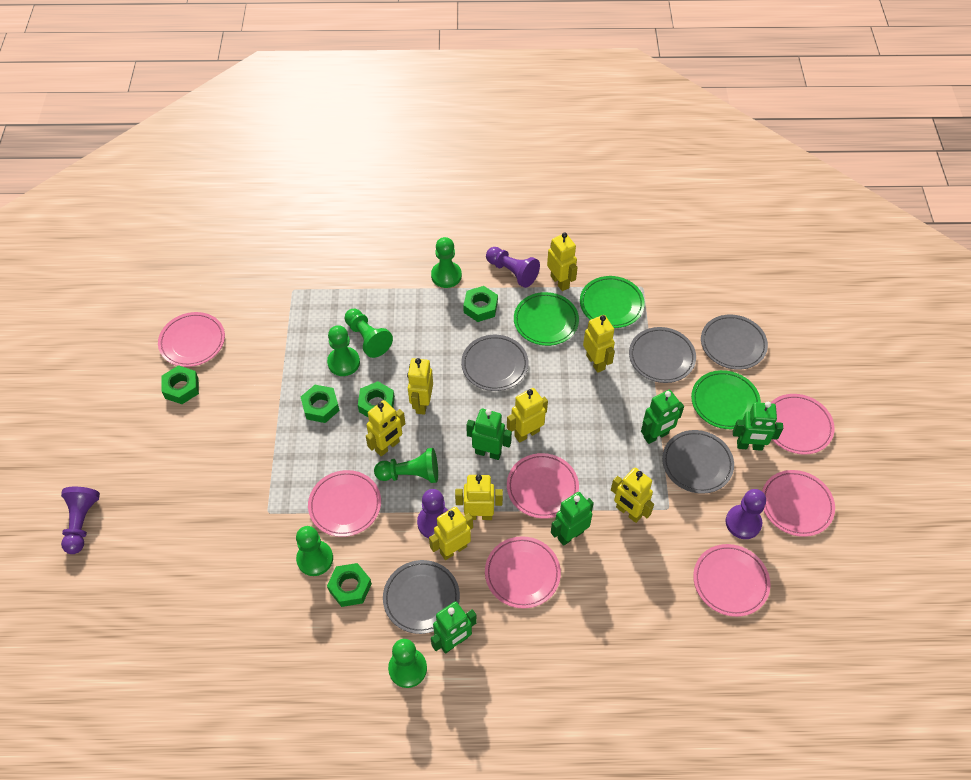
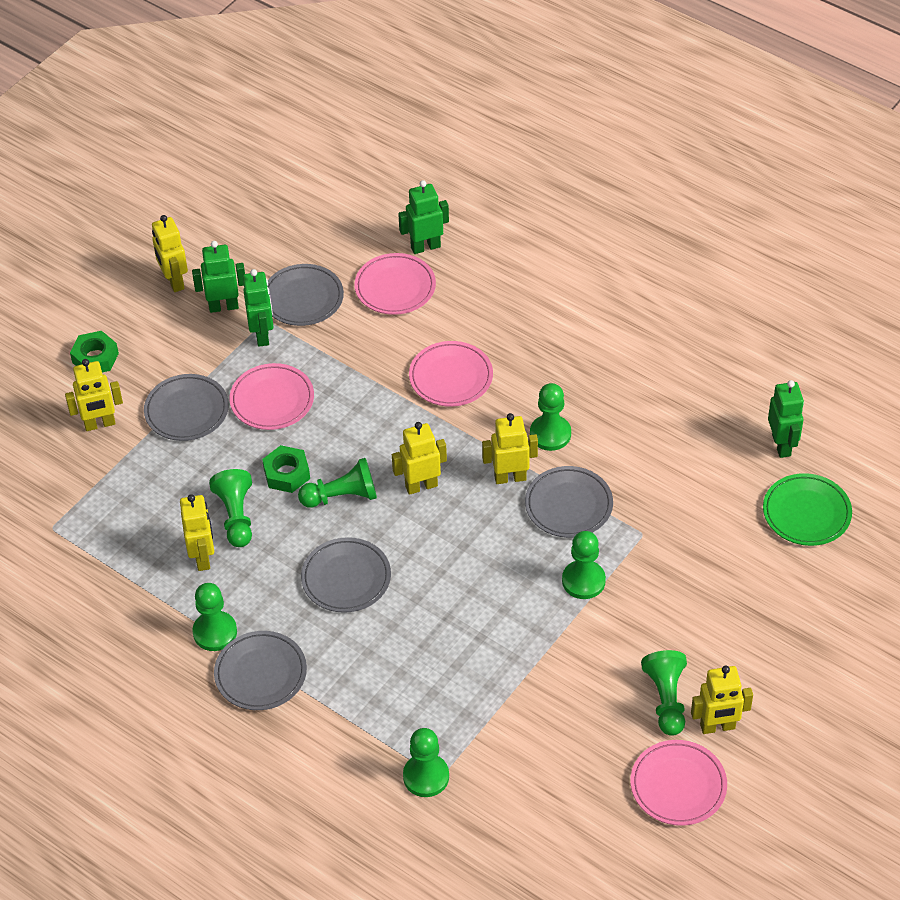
green nut: 5 -> 2
green pawn: 6 -> 7
green plate: 3 -> 1
green robot: 5 -> 4
pink plate: 7 -> 4
purple pawn: 4 -> 0
yellow robot: 8 -> 6

